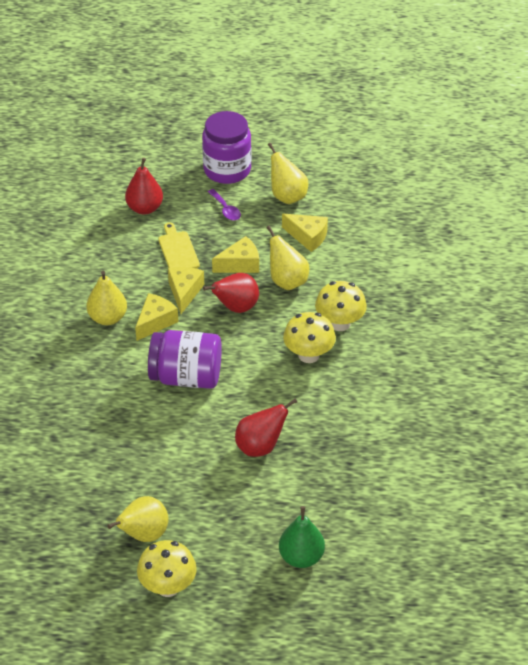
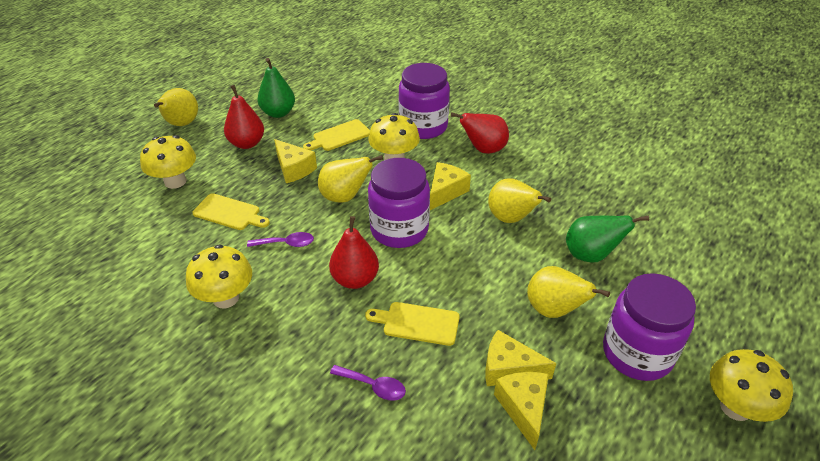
green pear: 1 -> 2
purple jar: 2 -> 3
purple spoon: 1 -> 2
yellow cutting board: 1 -> 3
yellow mushroom: 3 -> 4

